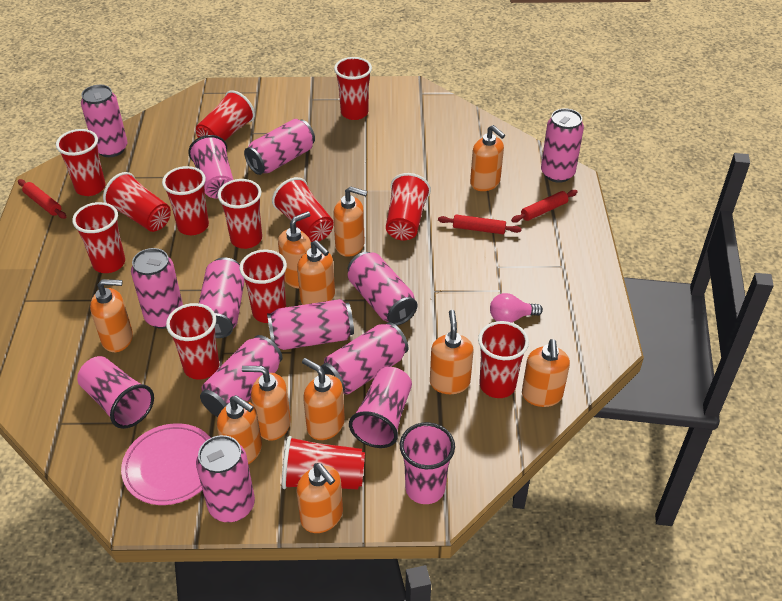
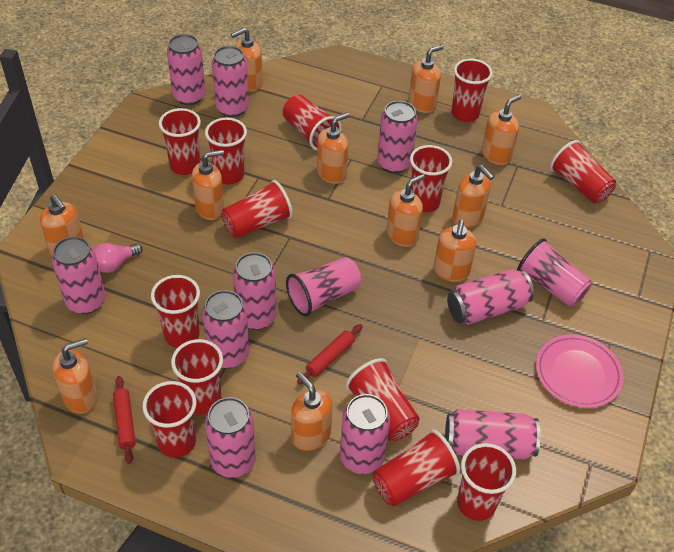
pink cup: 4 -> 2
red rolling pin: 3 -> 2

